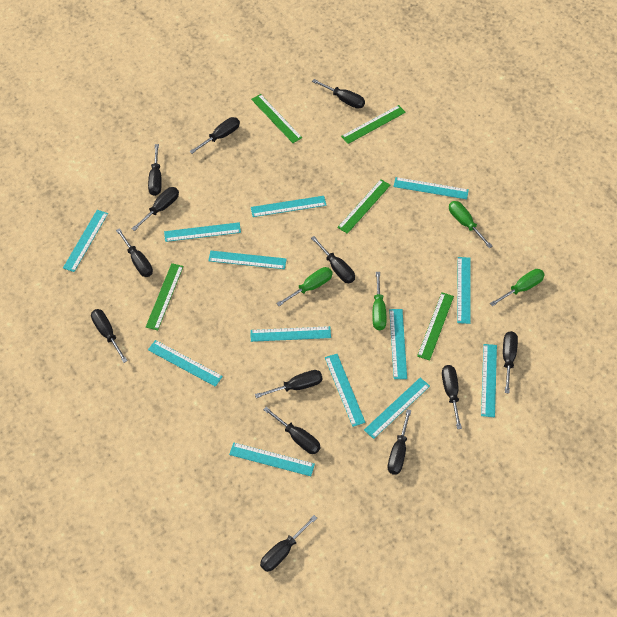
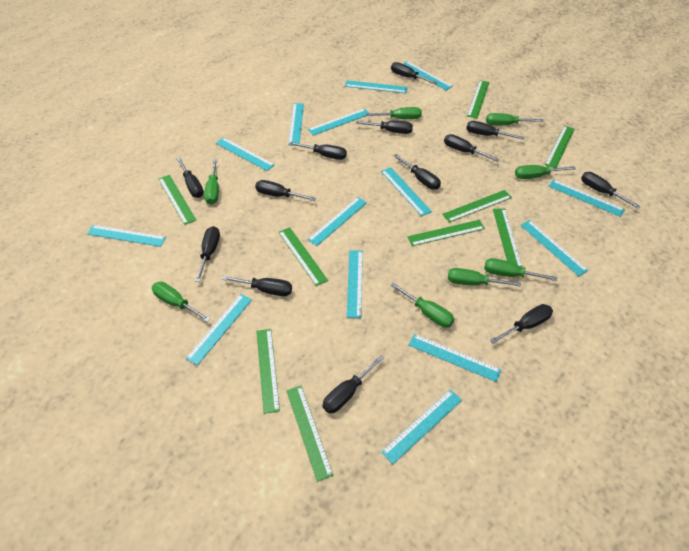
green ruler: 5 -> 9
green screwdriver: 4 -> 8
turquoise ruler: 13 -> 14

